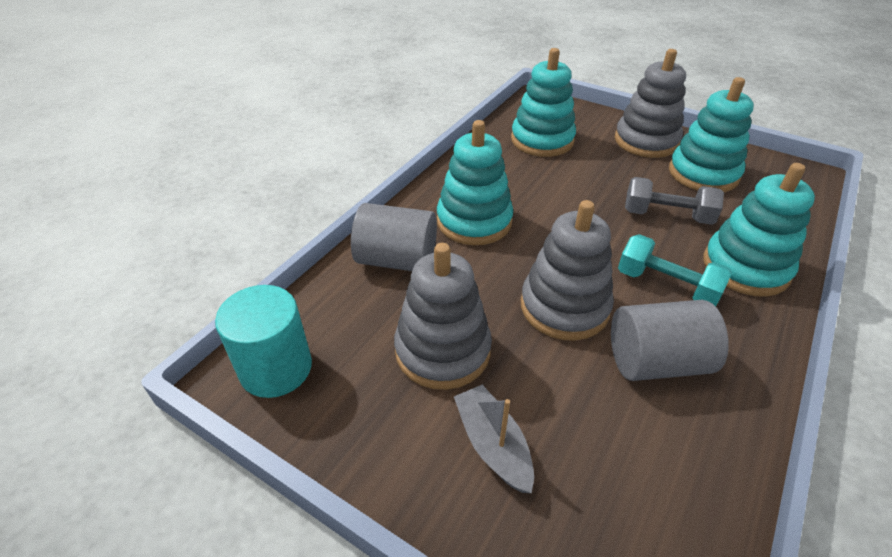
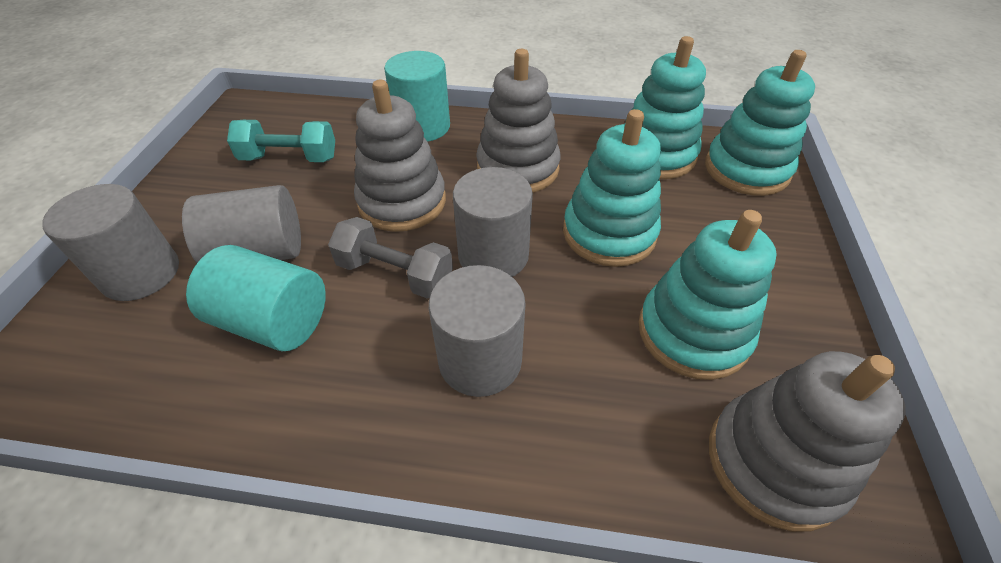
grey boat: 1 -> 0
grey cylinder: 2 -> 4
turquoise cylinder: 1 -> 2

